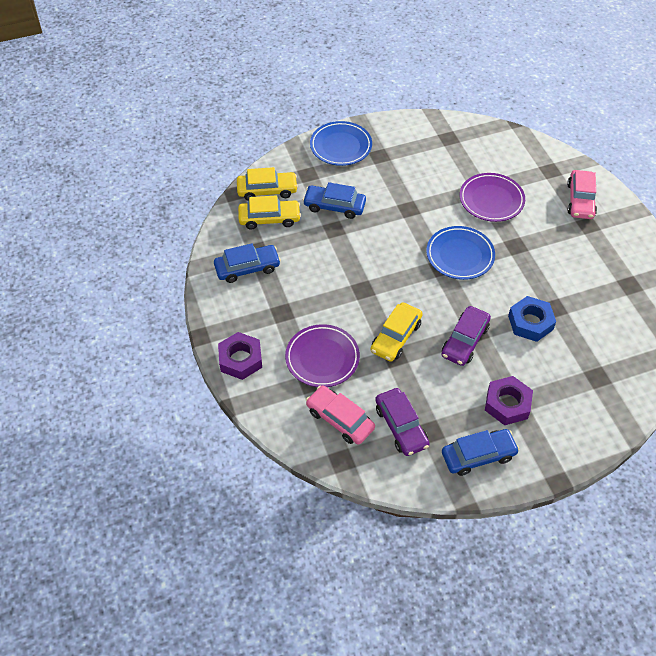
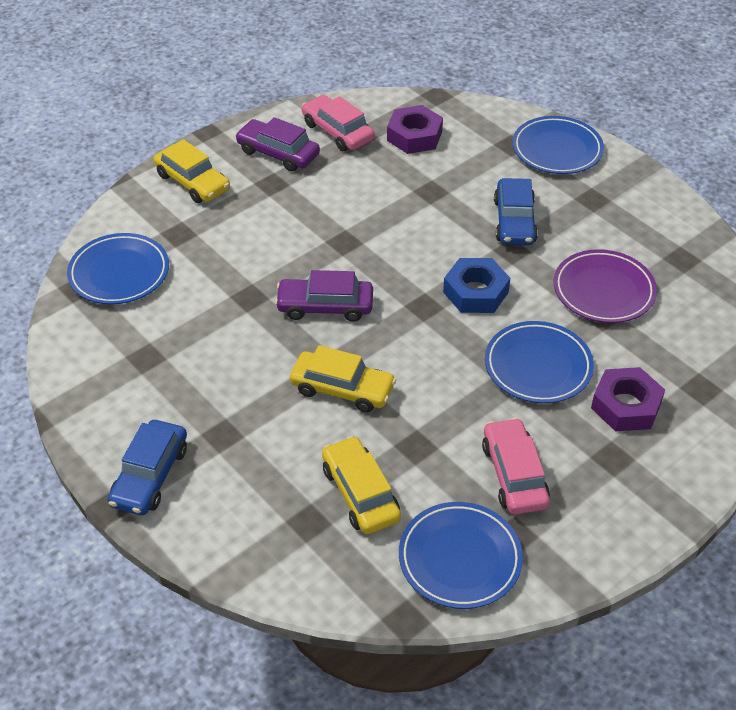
blue car: 3 -> 2
blue plate: 2 -> 4
purple plate: 2 -> 1

